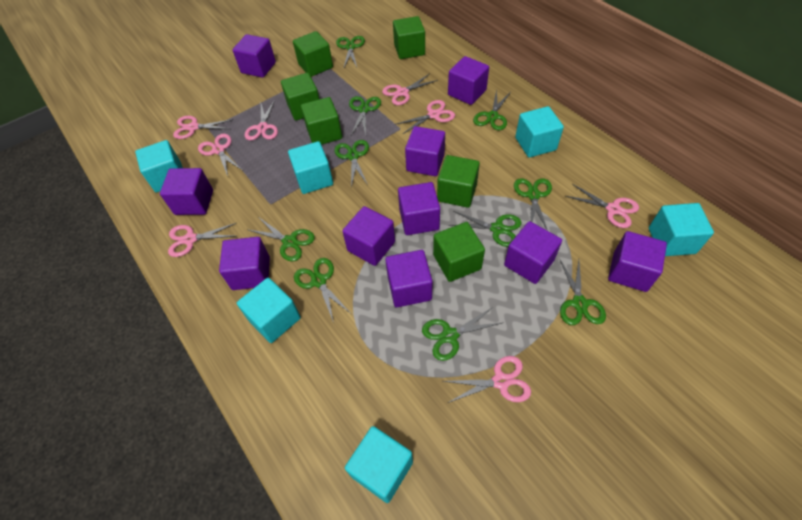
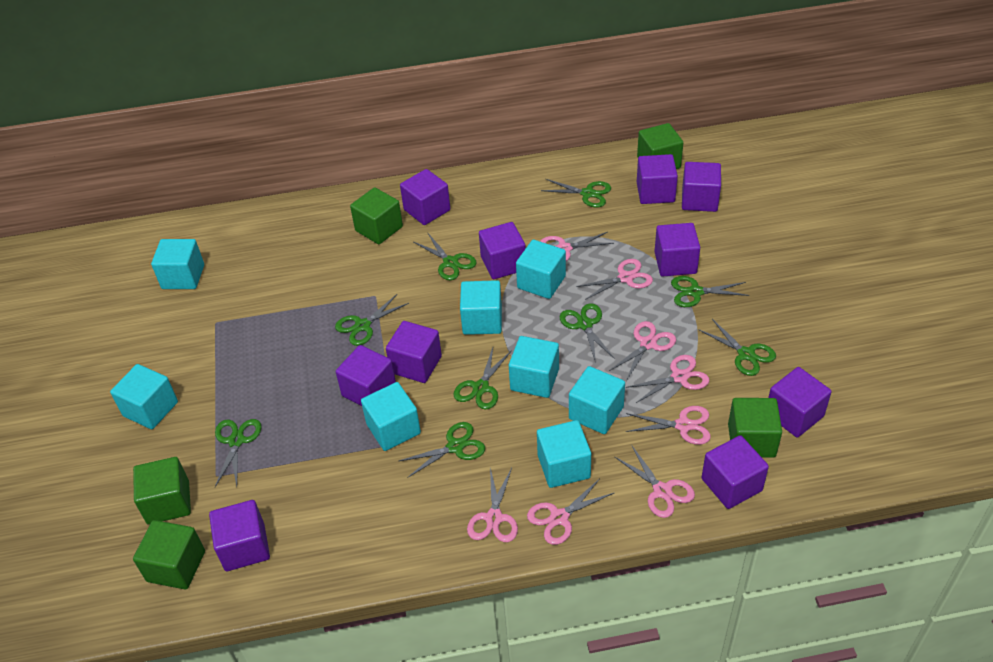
green cube: 6 -> 5
green scissors: 10 -> 9
turquoise cube: 6 -> 8

